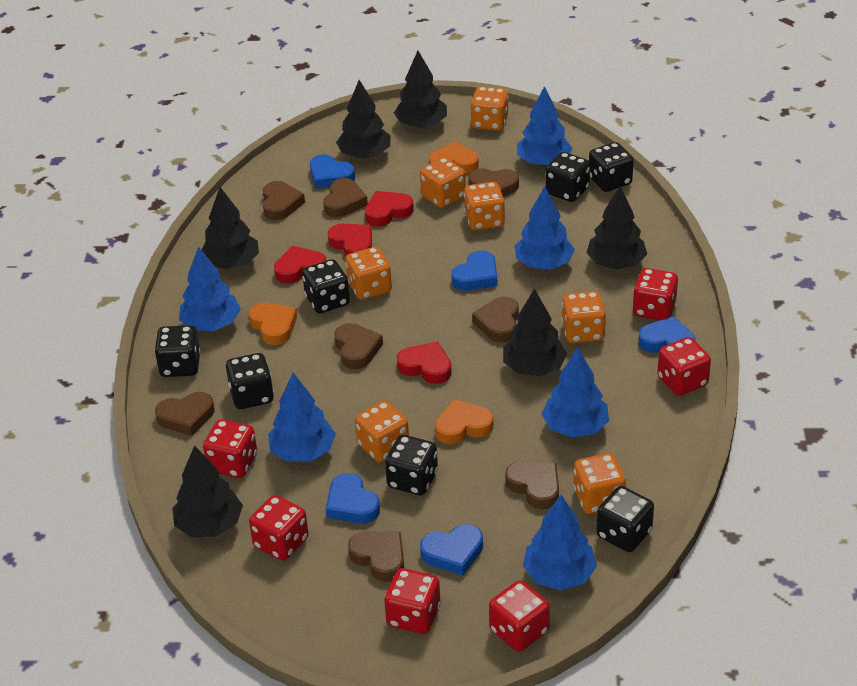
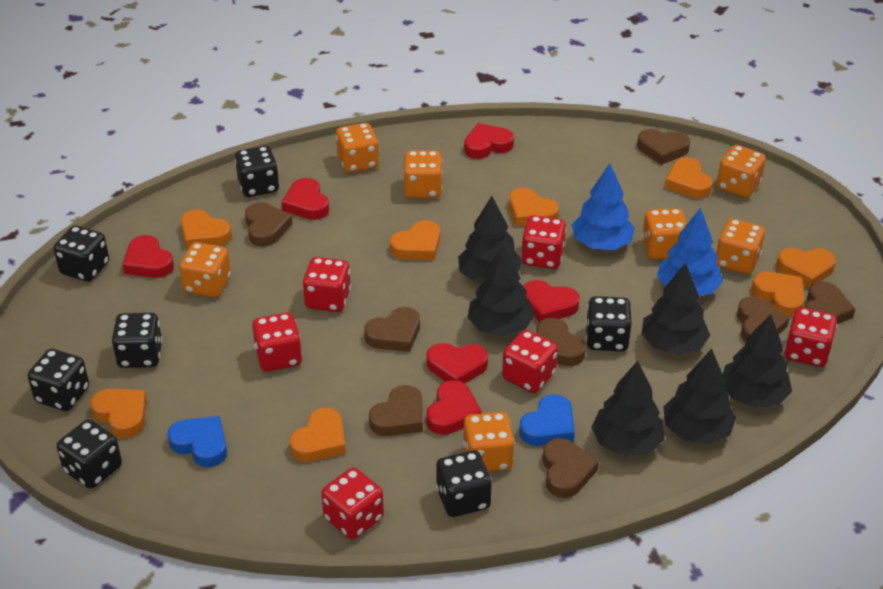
blue heart: 5 -> 2
blue tree: 6 -> 2
orange heart: 3 -> 8
red heart: 4 -> 6

